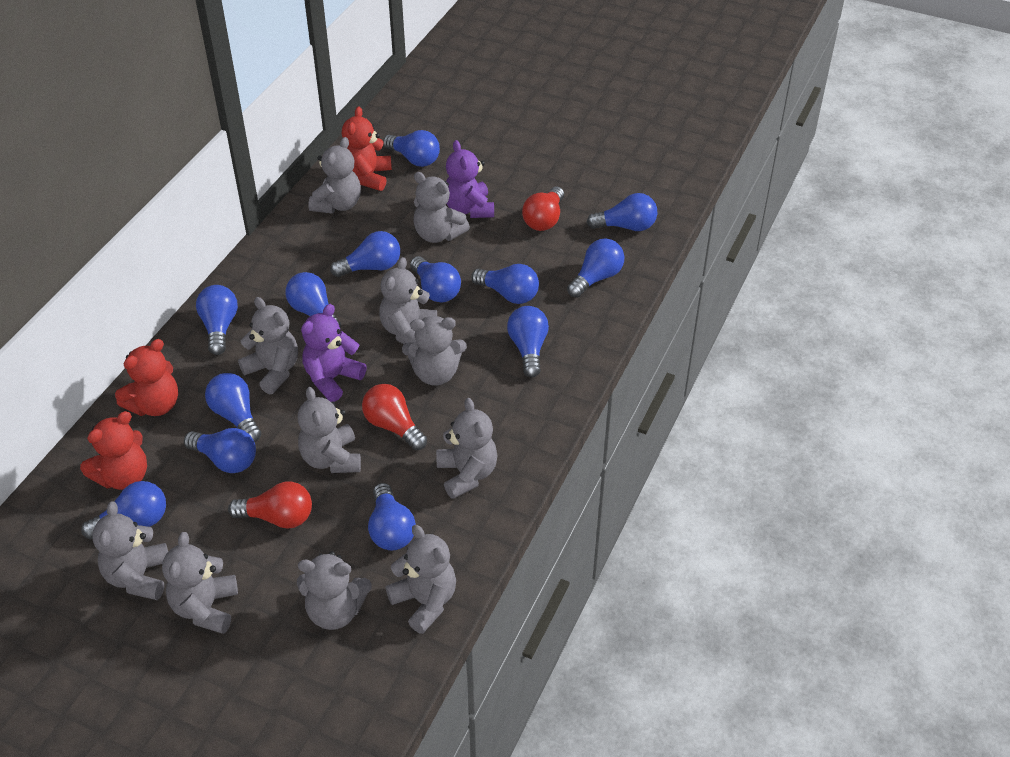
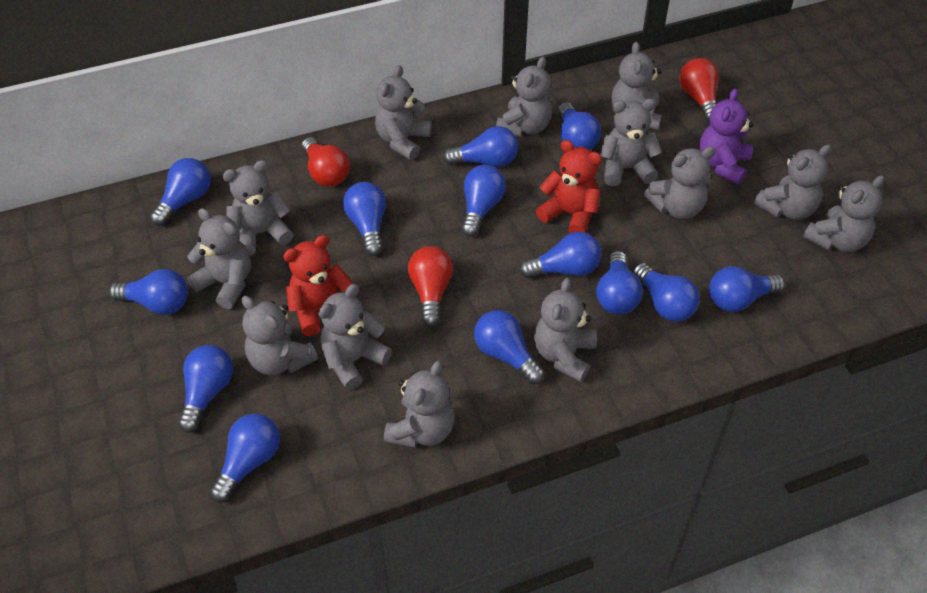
grey teddy bear: 11 -> 13
purple teddy bear: 2 -> 1
red teddy bear: 3 -> 2

